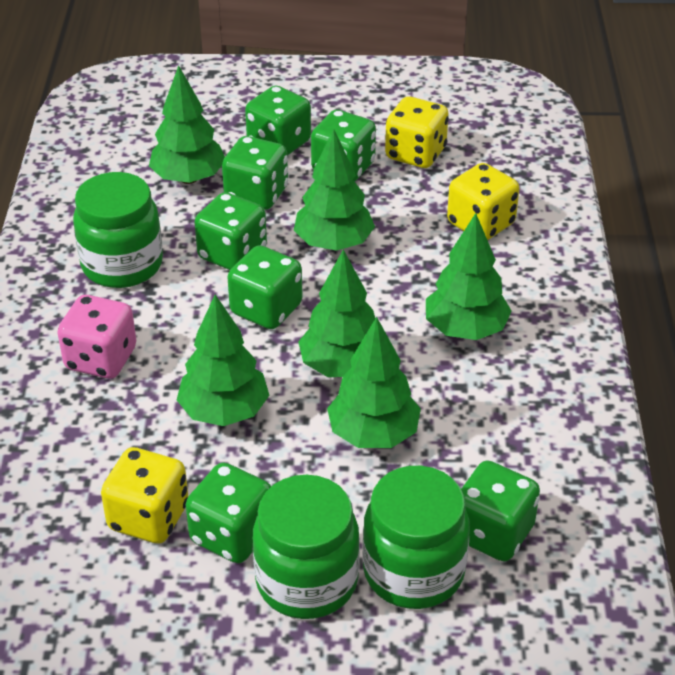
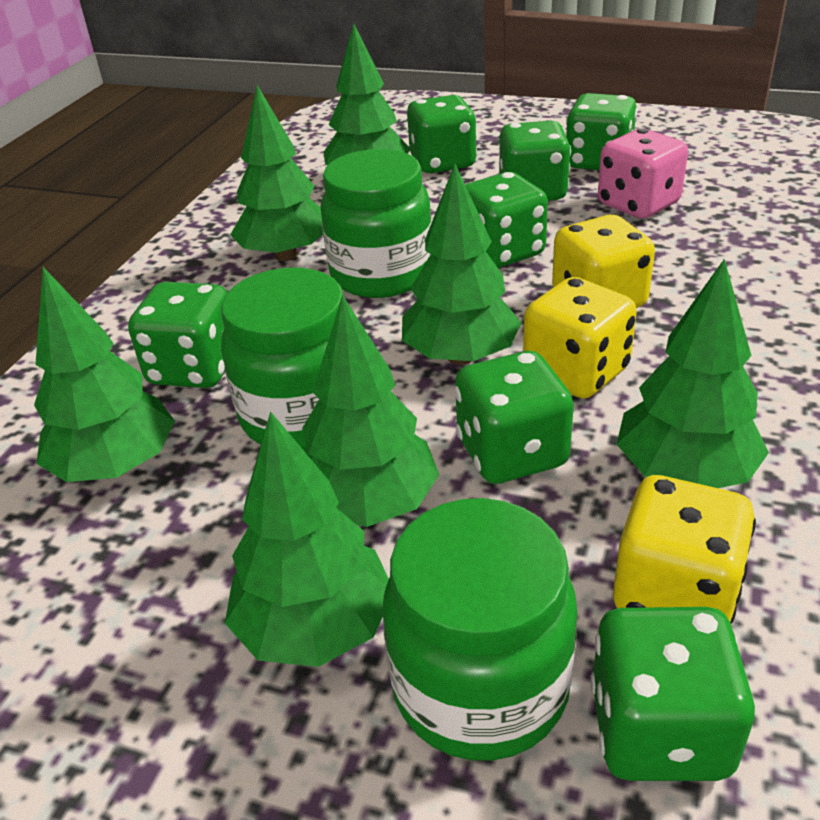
green tree: 6 -> 7

